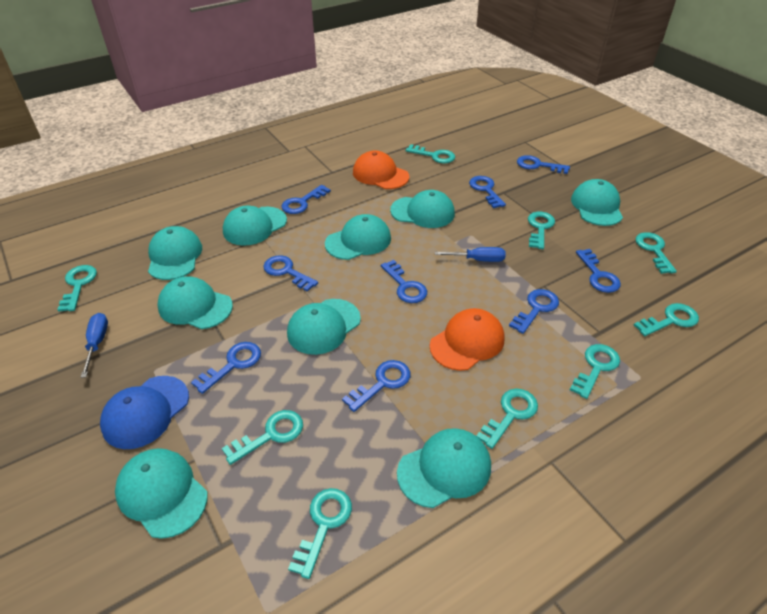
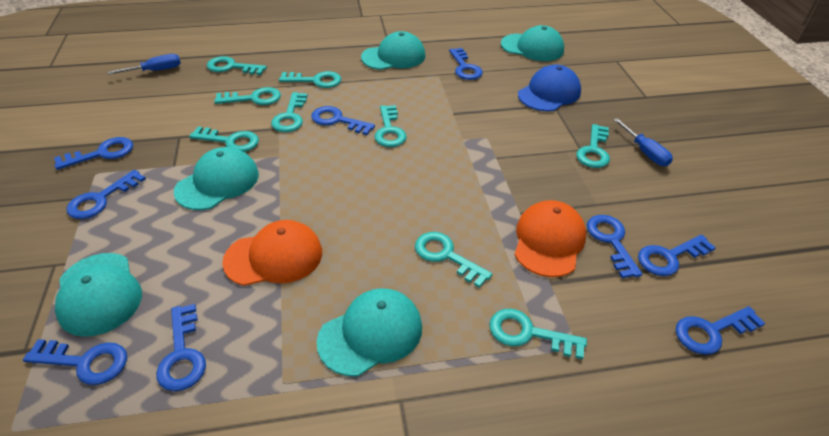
turquoise cap: 9 -> 5

